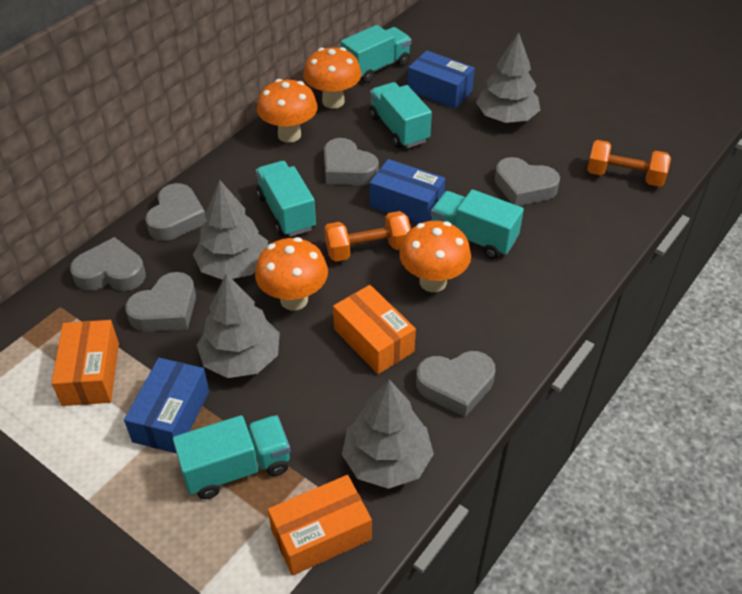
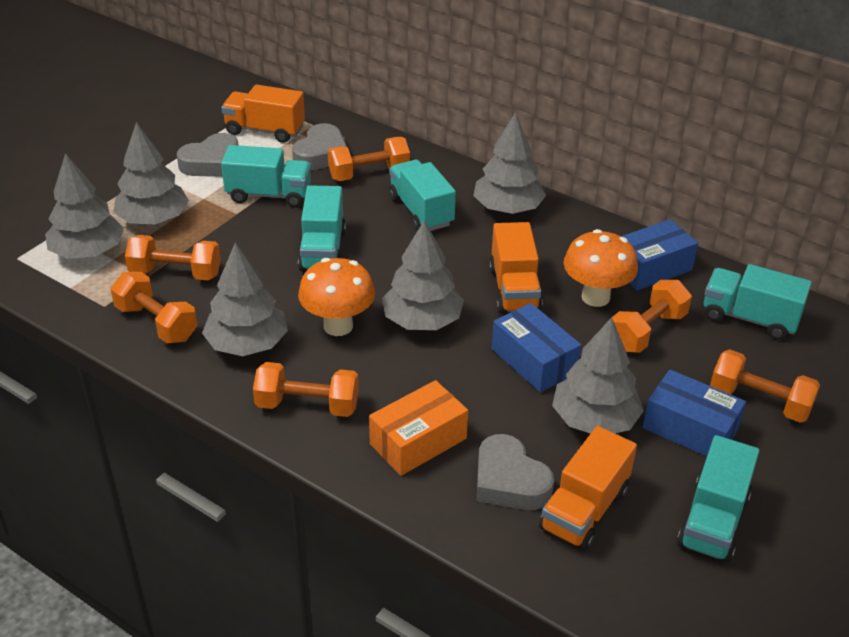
grey heart: 6 -> 3
grey tree: 4 -> 6
orange box: 3 -> 1
orange dumbbell: 2 -> 6
orange mushroom: 4 -> 2
orange truck: 0 -> 3

